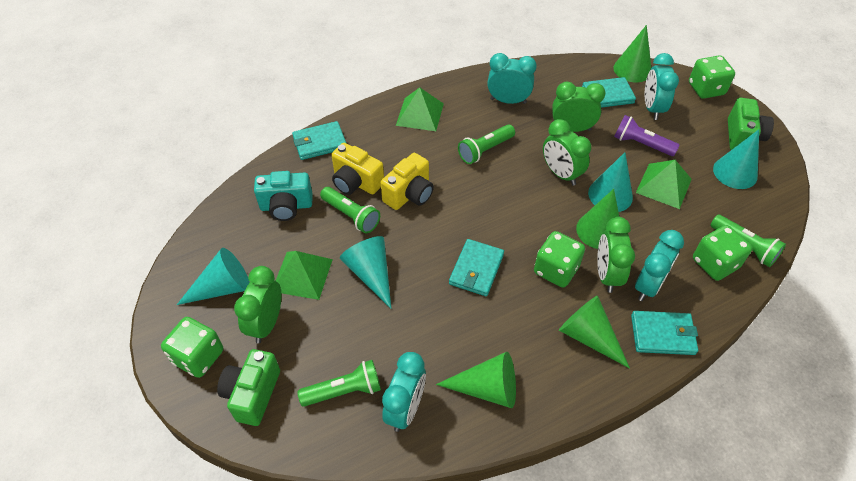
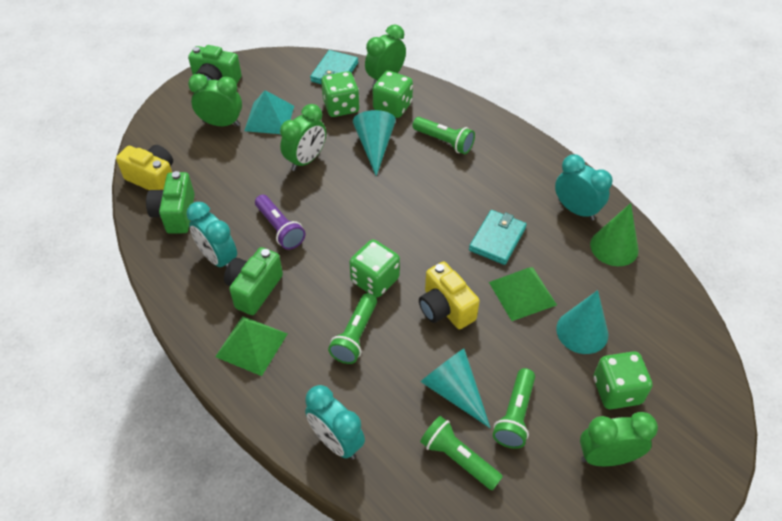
green camera: 2 -> 3
green cone: 4 -> 1
green pyramid: 3 -> 2
turquoise camera: 1 -> 0
turquoise clock: 4 -> 3
turquoise cone: 4 -> 3
turquoise pyramid: 0 -> 1
turquoise wallet: 4 -> 2

